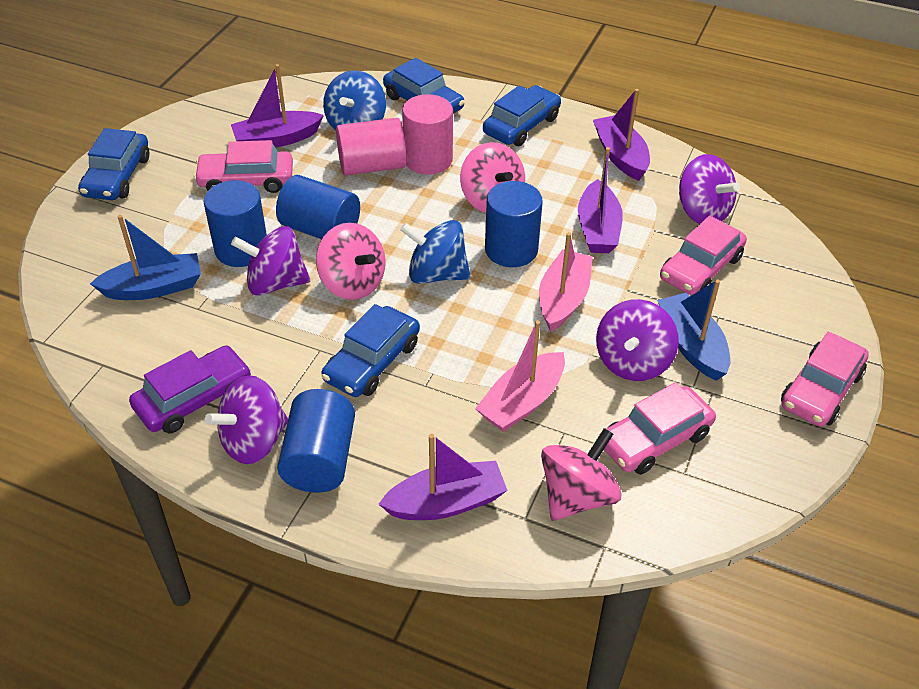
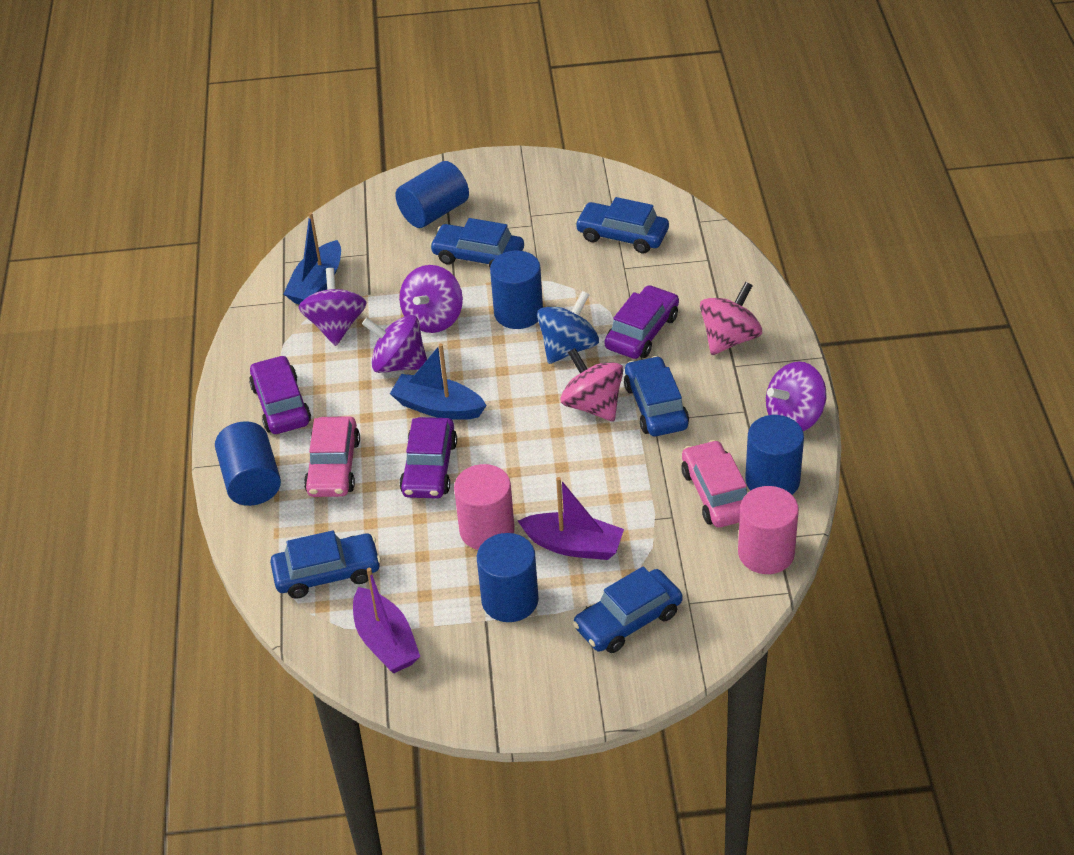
blue car: 4 -> 5
blue cylinder: 4 -> 5
blue spinning top: 2 -> 1
pink boat: 2 -> 0
pink car: 4 -> 2
pink spinning top: 3 -> 2
purple boat: 4 -> 2
purple car: 1 -> 3

